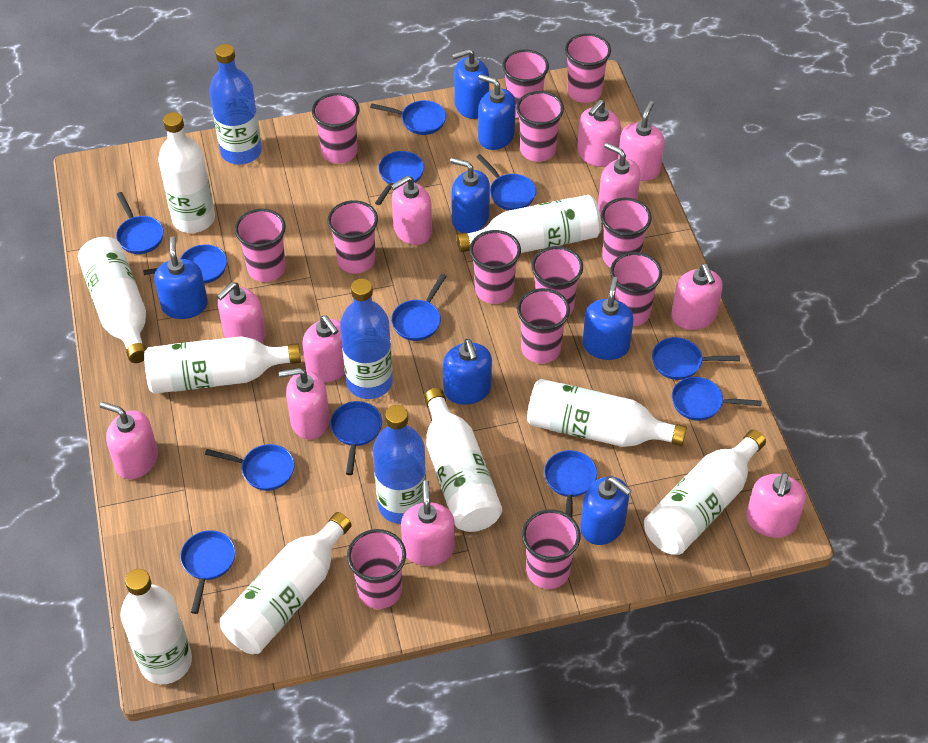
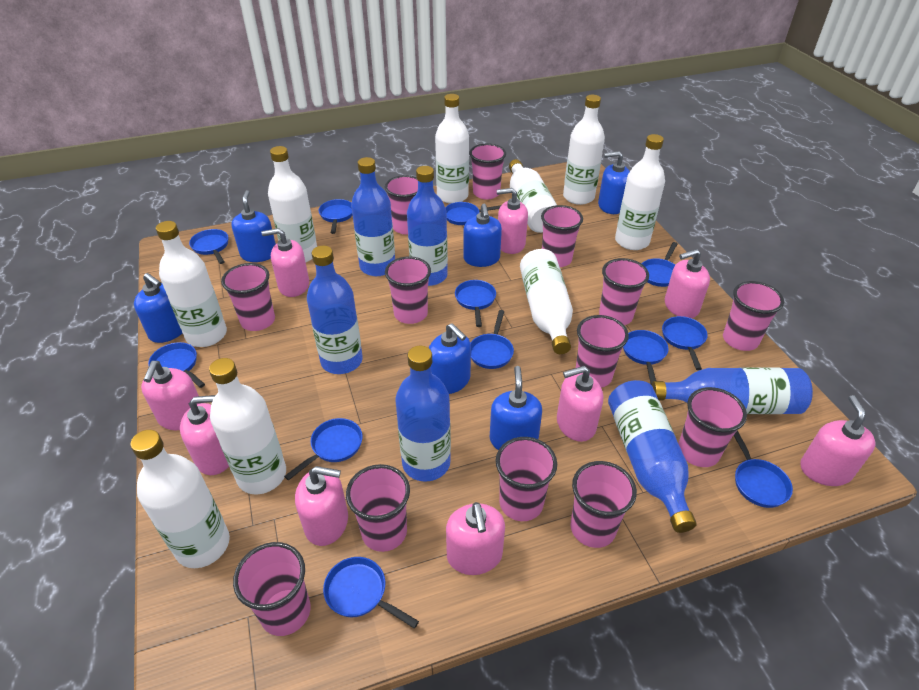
blue bottle: 3 -> 6
blue soap dispenser: 7 -> 6
pink soap dispenser: 11 -> 9

